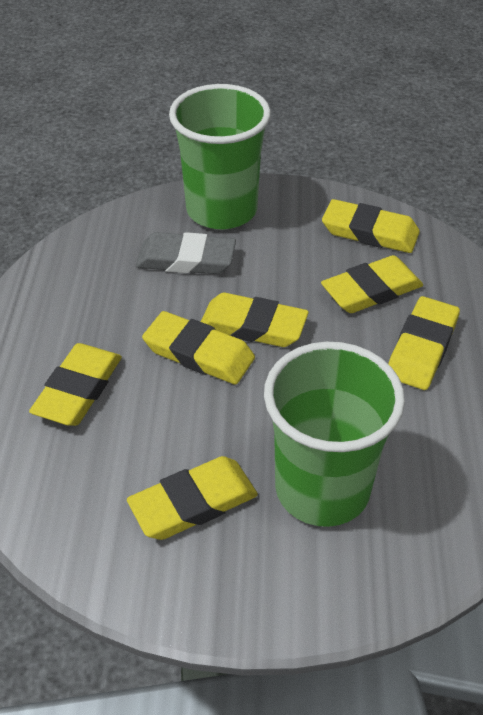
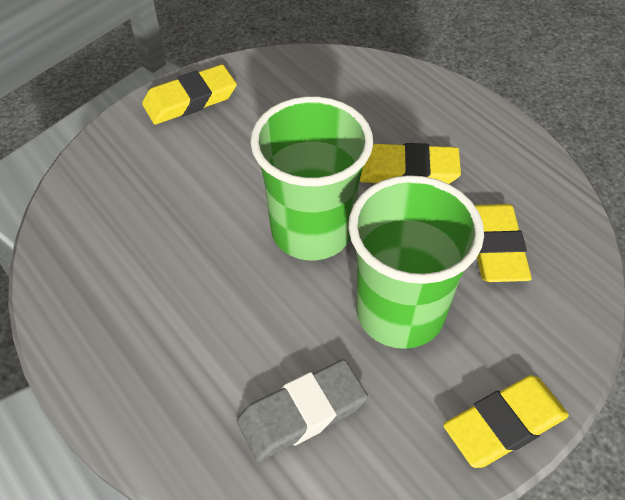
yellow eraser: 7 -> 4

